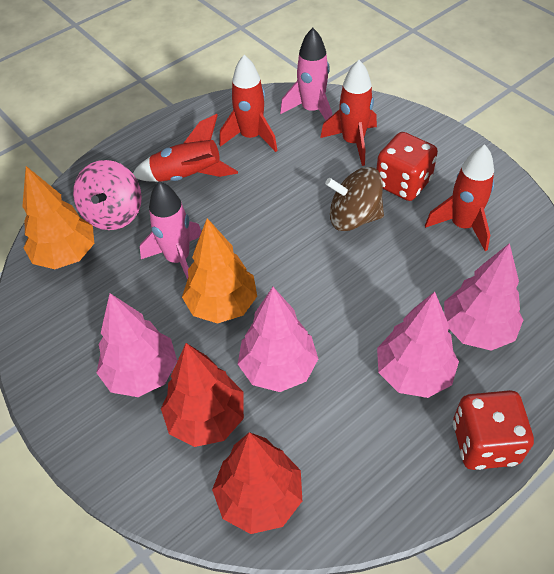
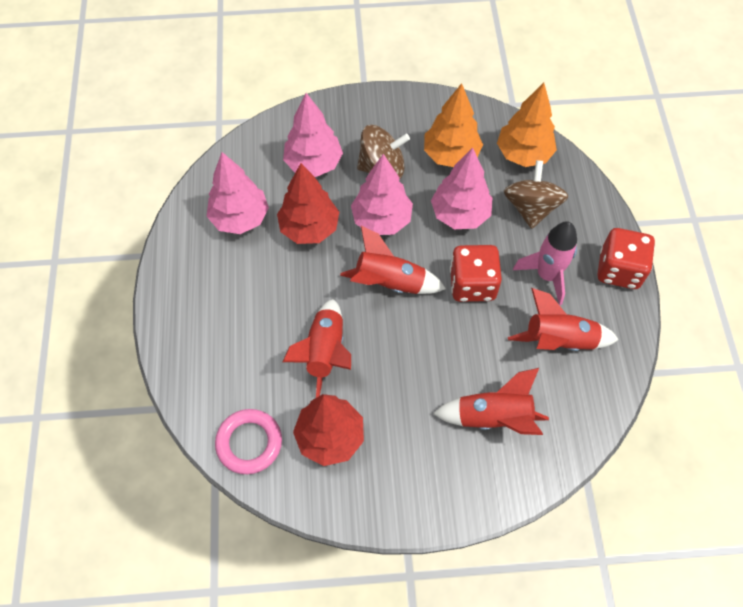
brown spinning top: 1 -> 2
pink ring: 0 -> 1
pink rocket: 2 -> 1
pink spinning top: 1 -> 0

